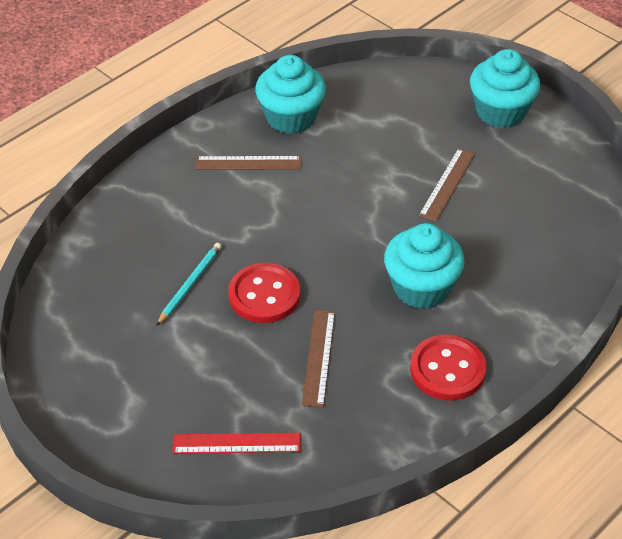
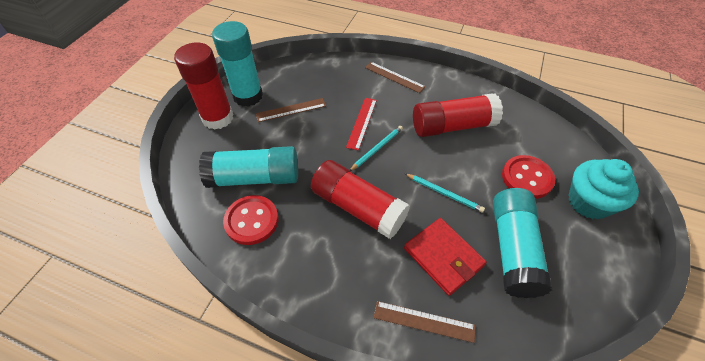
red glue stick: 0 -> 3
red wallet: 0 -> 1
turquoise cupcake: 3 -> 1
turquoise glue stick: 0 -> 3
turquoise pencil: 1 -> 2

